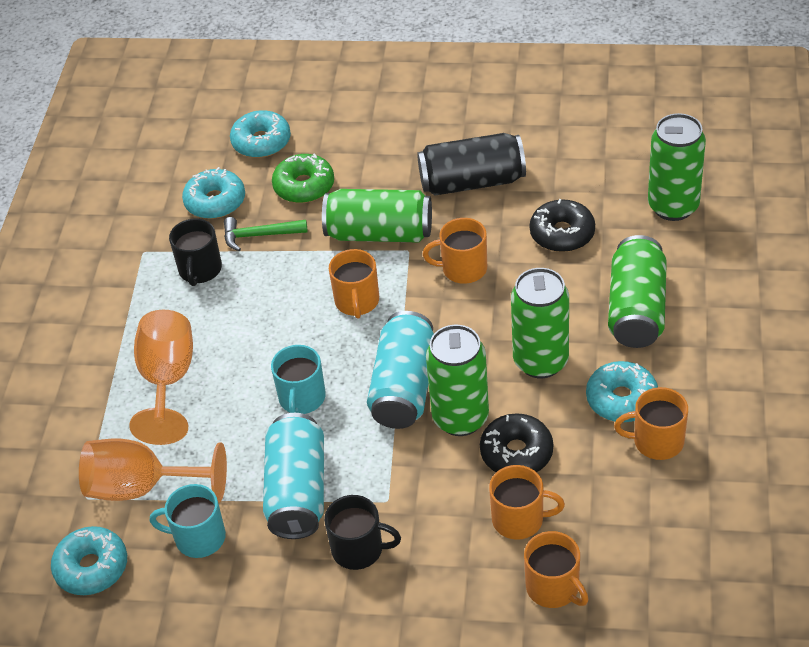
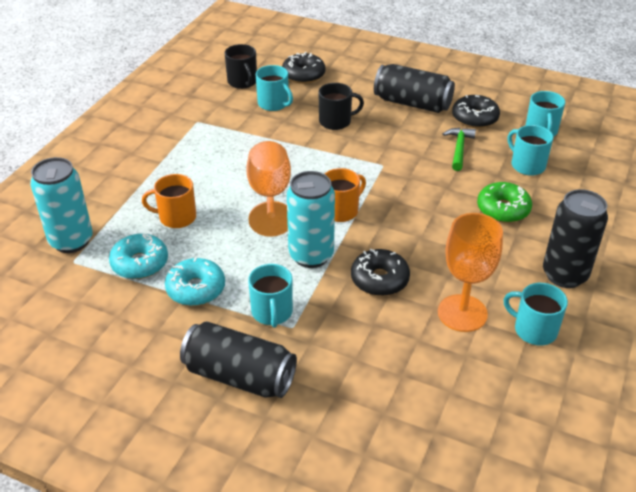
black can: 1 -> 3
black donut: 2 -> 3
green can: 5 -> 0
orange mug: 5 -> 2
turquoise donut: 4 -> 2
turquoise mug: 2 -> 5

